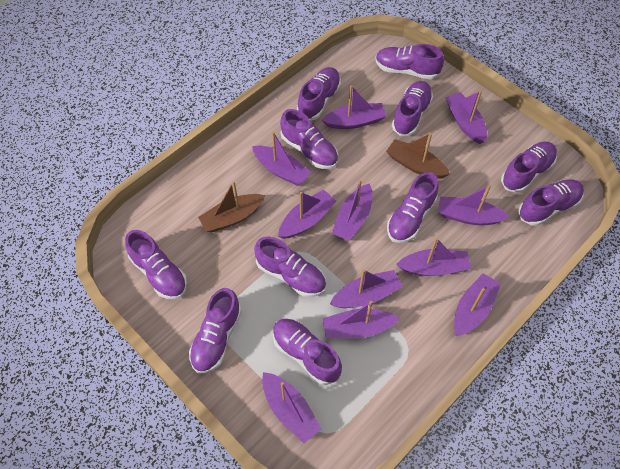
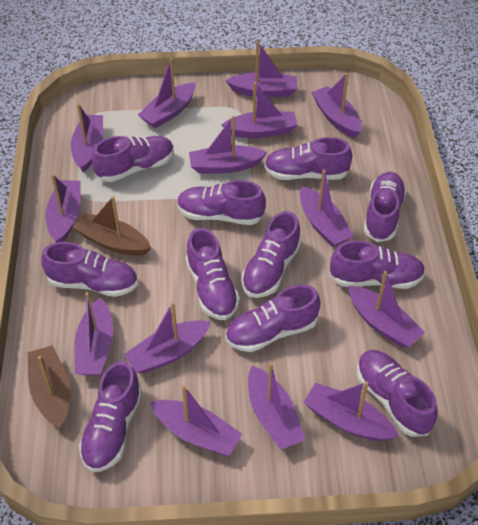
purple boat: 11 -> 14

